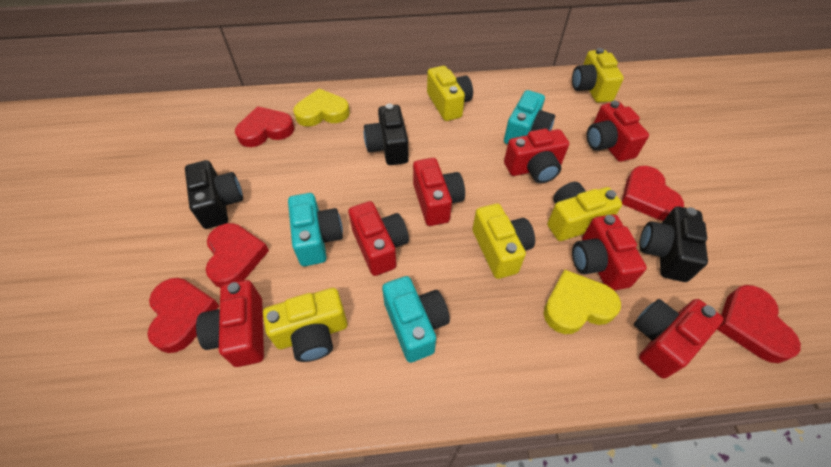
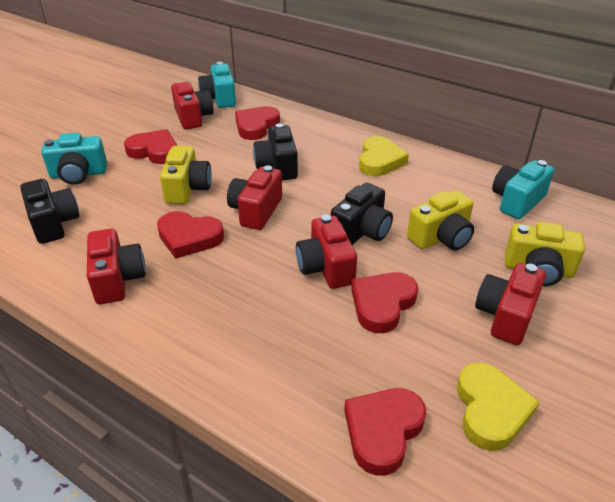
red camera: 7 -> 5
yellow camera: 5 -> 3

